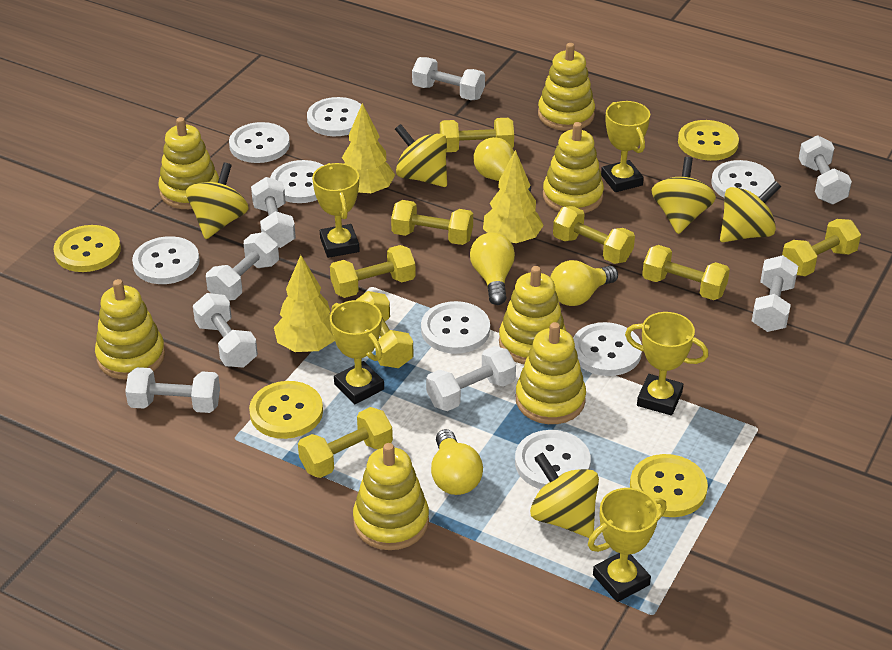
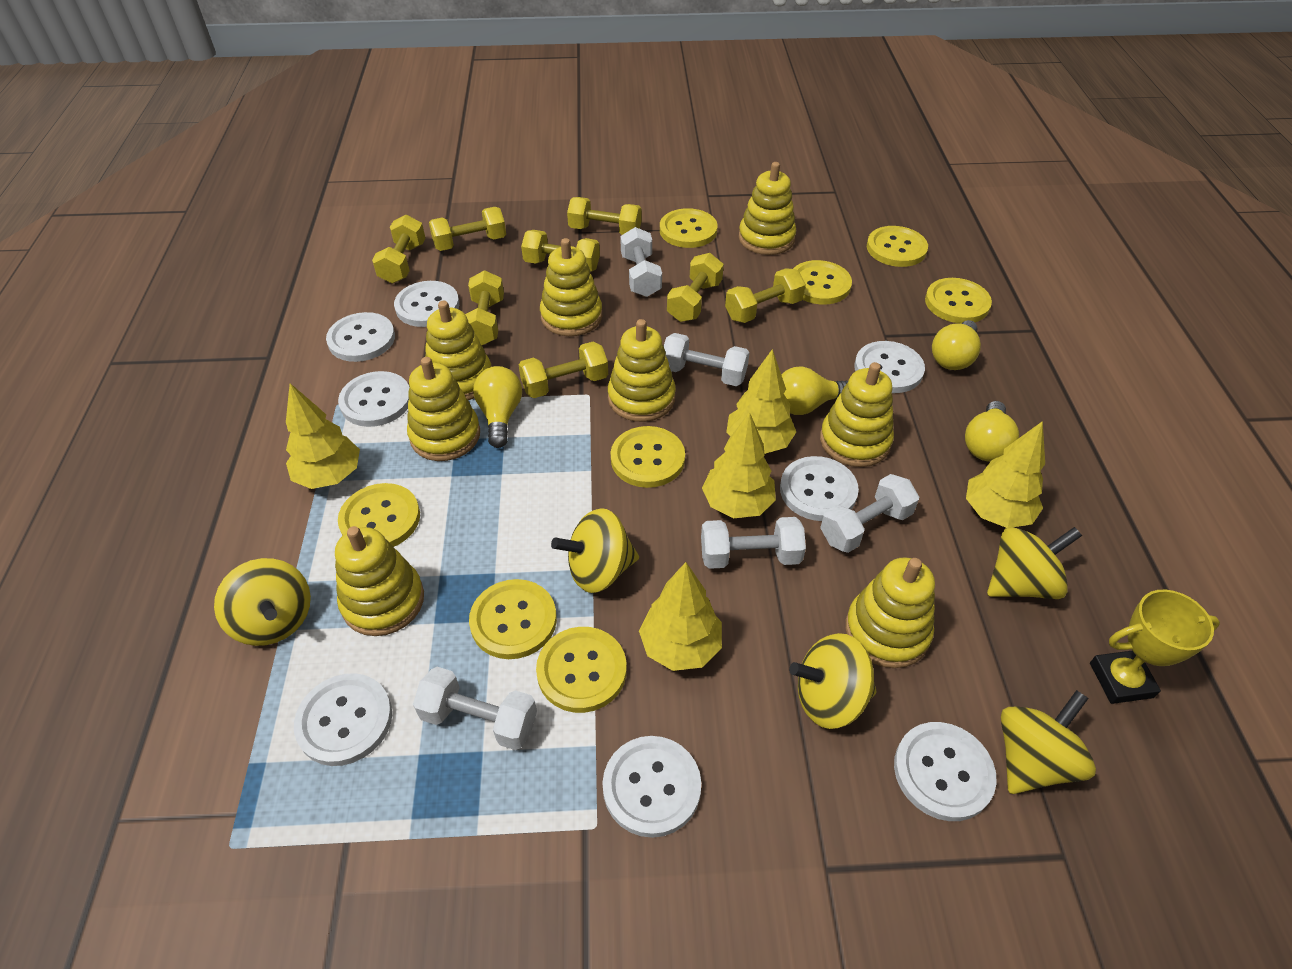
white dumbbell: 8 -> 5
yellow button: 4 -> 8
yellow stacking toy: 7 -> 8
yellow tree: 3 -> 5
yellow trophy: 5 -> 1

